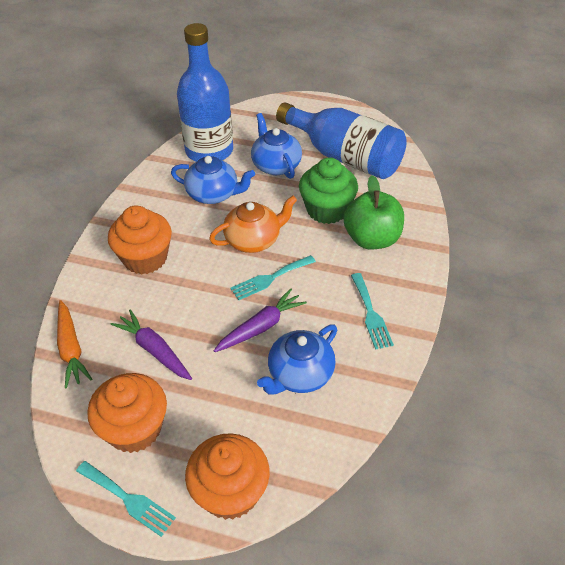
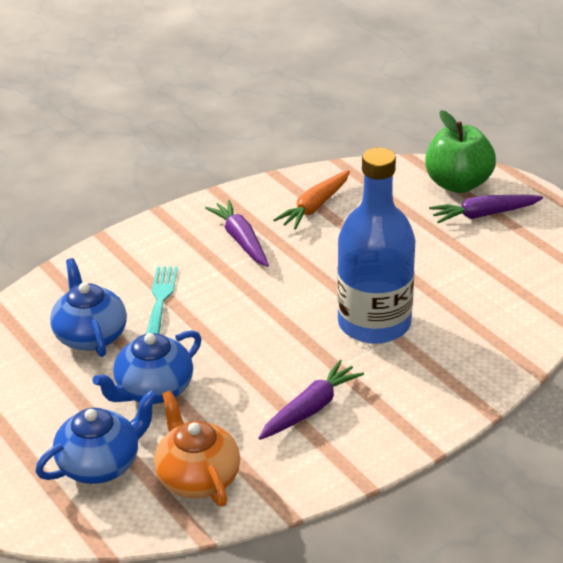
blue bottle: 2 -> 1
green cupcake: 1 -> 0
orange cupcake: 3 -> 0
purple carrot: 2 -> 3
turquoise fork: 3 -> 1

